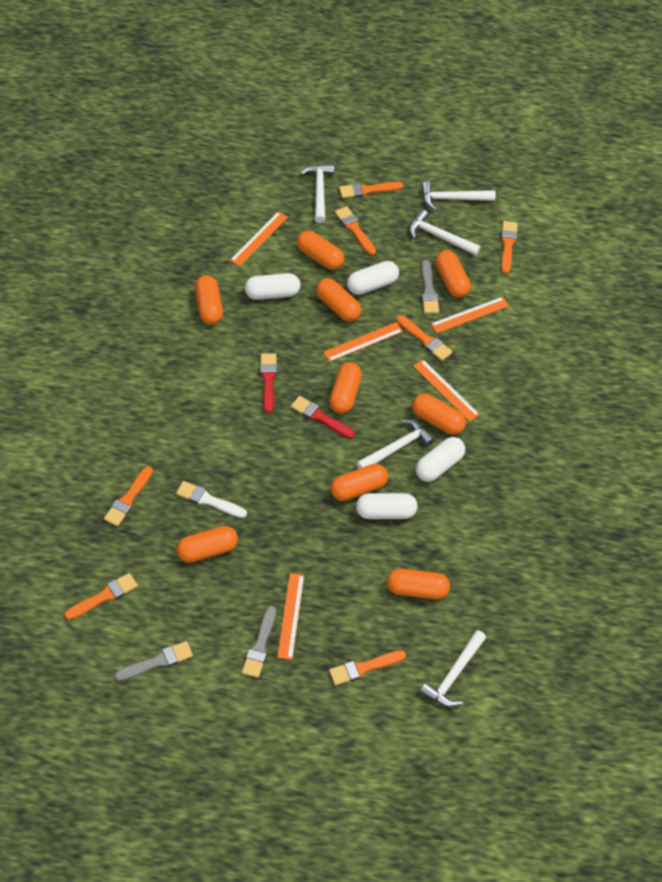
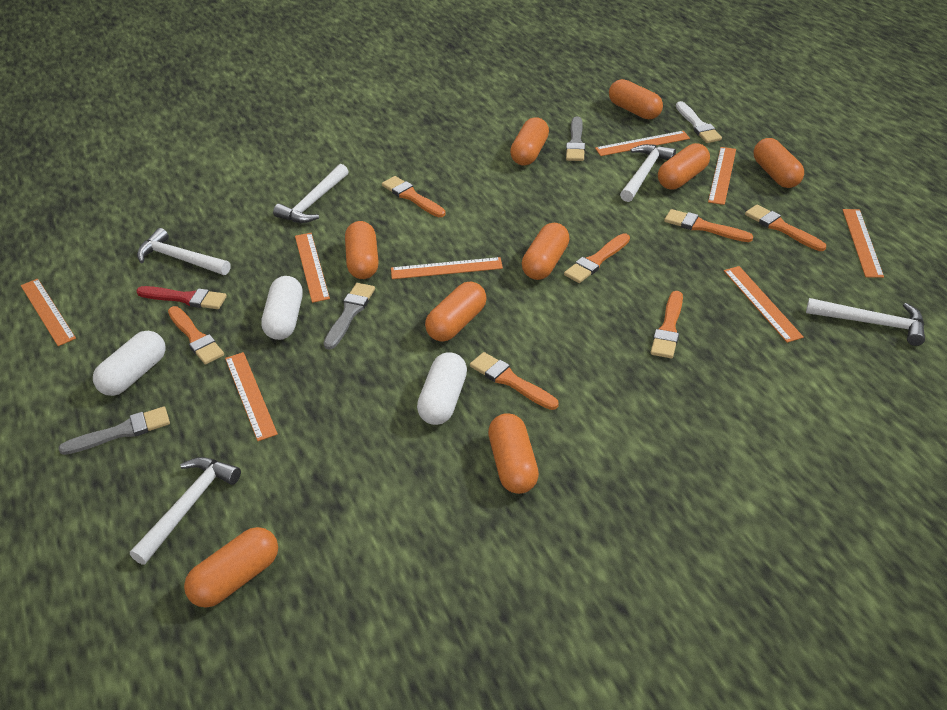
orange ruler: 5 -> 8
red brush: 2 -> 1
white capsule: 4 -> 3

